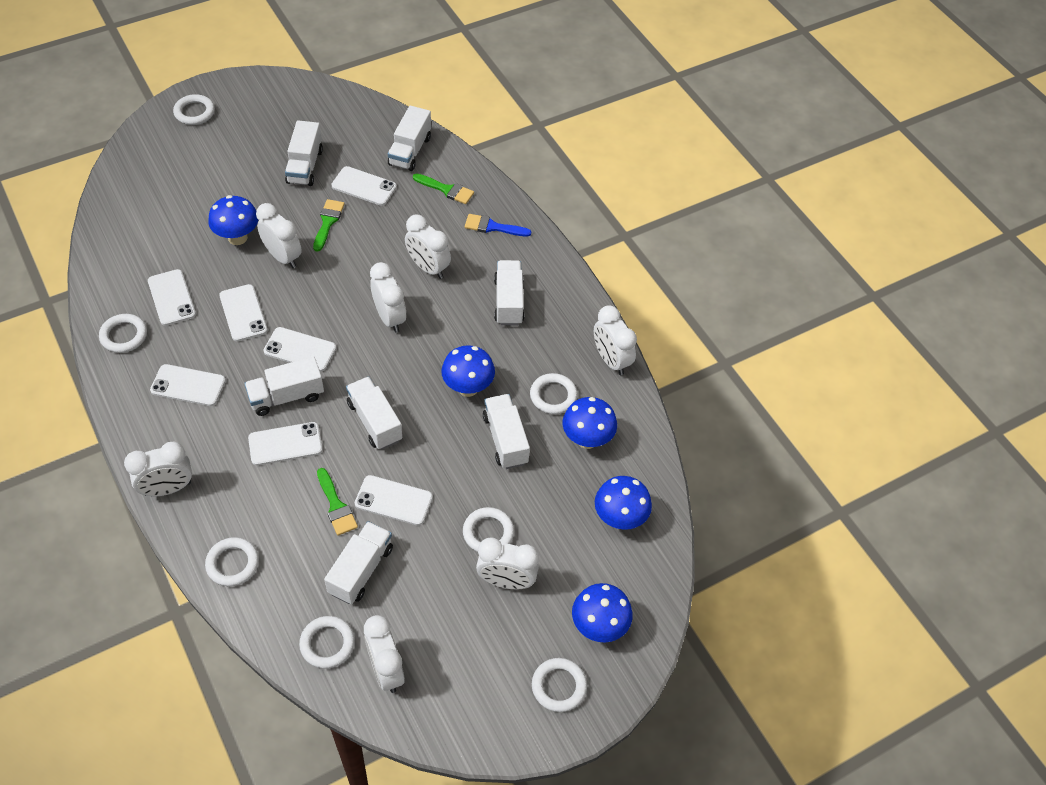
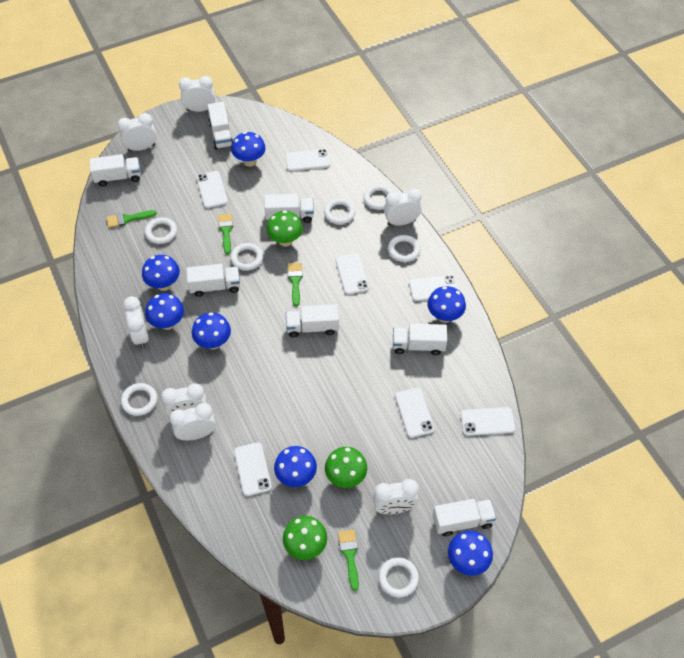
blue brush: 1 -> 0
blue mushroom: 5 -> 7
green brush: 3 -> 4
green mushroom: 0 -> 3

